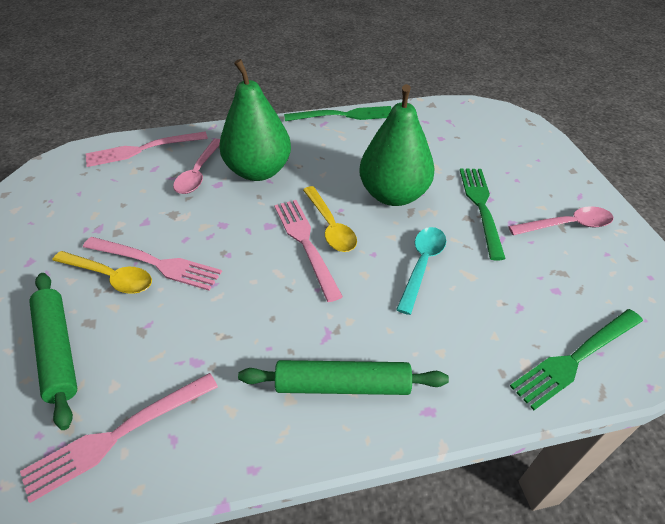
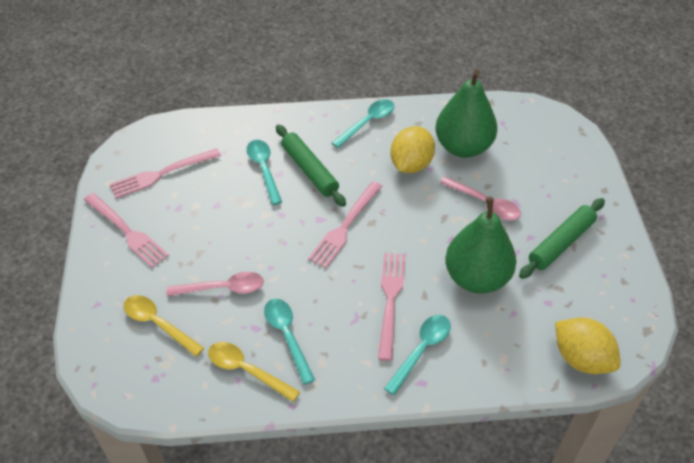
green fork: 3 -> 0
turquoise spoon: 1 -> 4
yellow lemon: 0 -> 2

